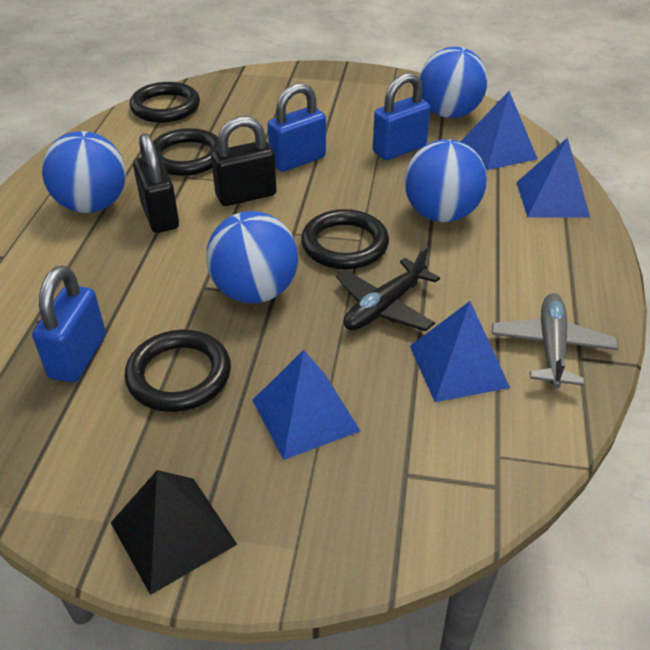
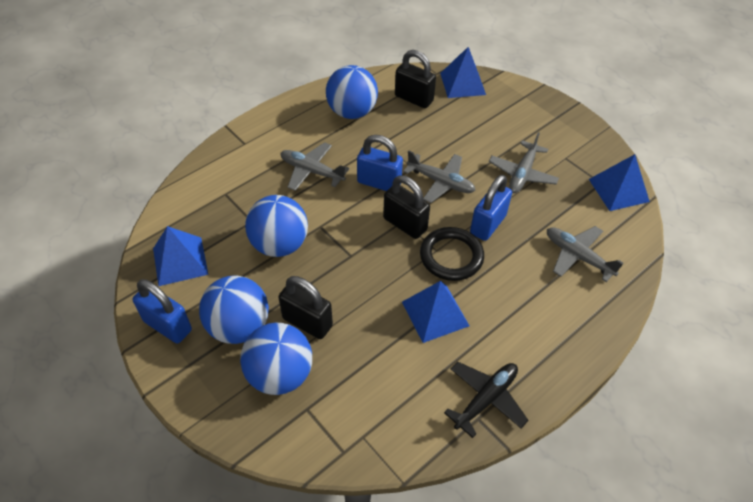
black padlock: 2 -> 3
black pyramid: 1 -> 0
black ring: 4 -> 1
grey plane: 1 -> 4

